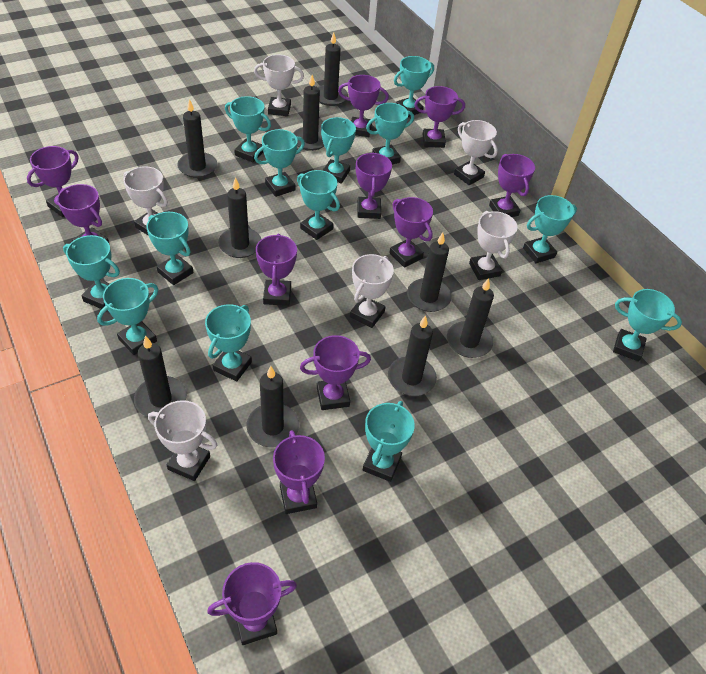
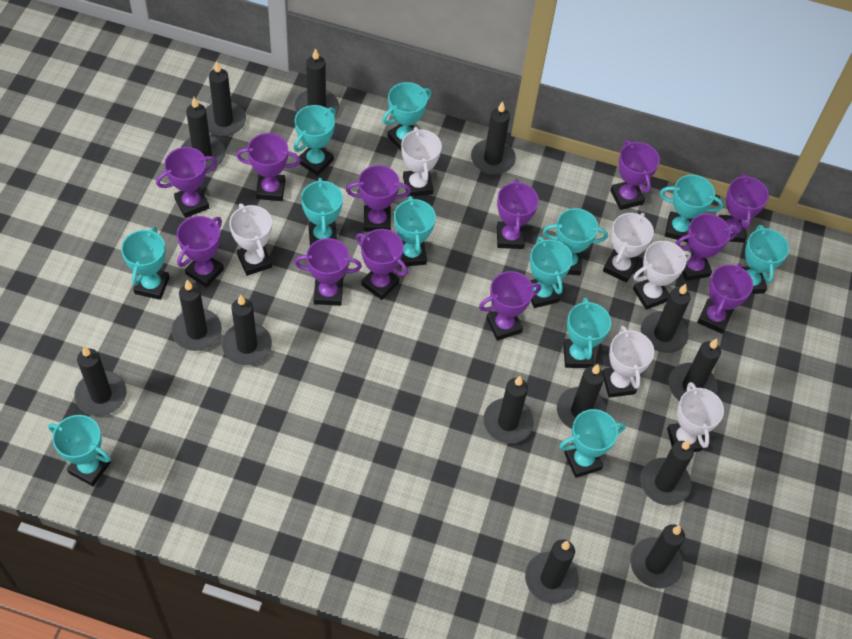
black candle: 9 -> 14
purple trophy: 11 -> 12
turquoise trophy: 13 -> 12

